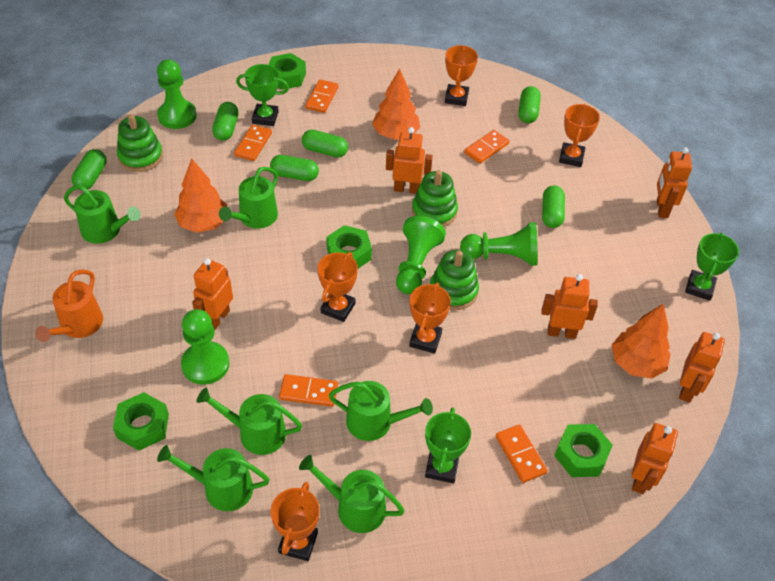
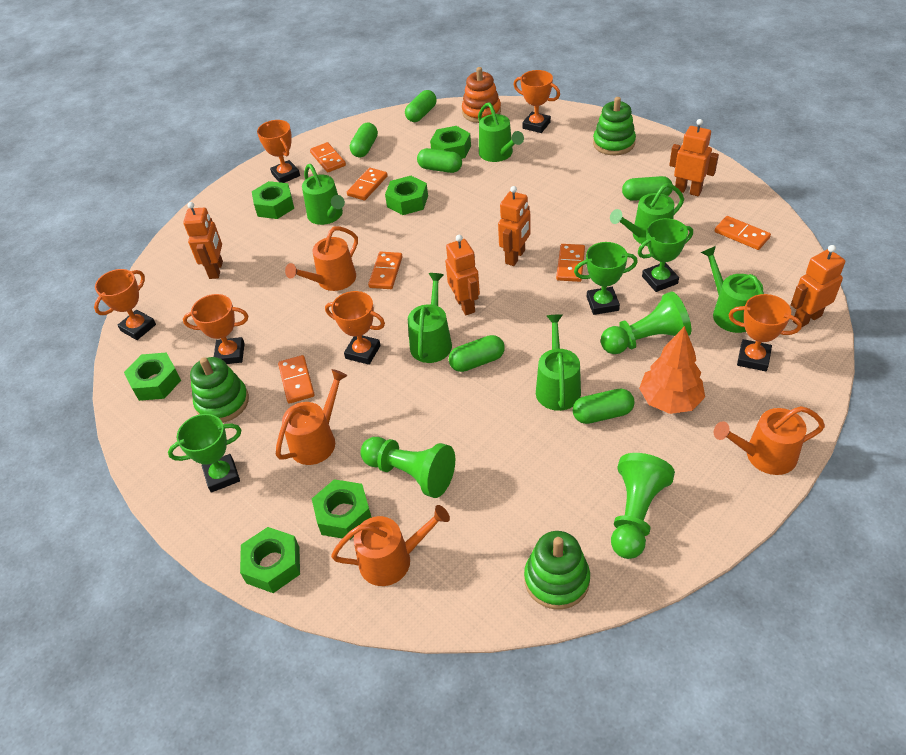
green nut: 4 -> 6
green pawn: 4 -> 3
orange domino: 5 -> 6
orange robot: 6 -> 5
orange stacking toy: 0 -> 1
orange tree: 3 -> 1
orange trophy: 5 -> 6
orange watering can: 1 -> 4

